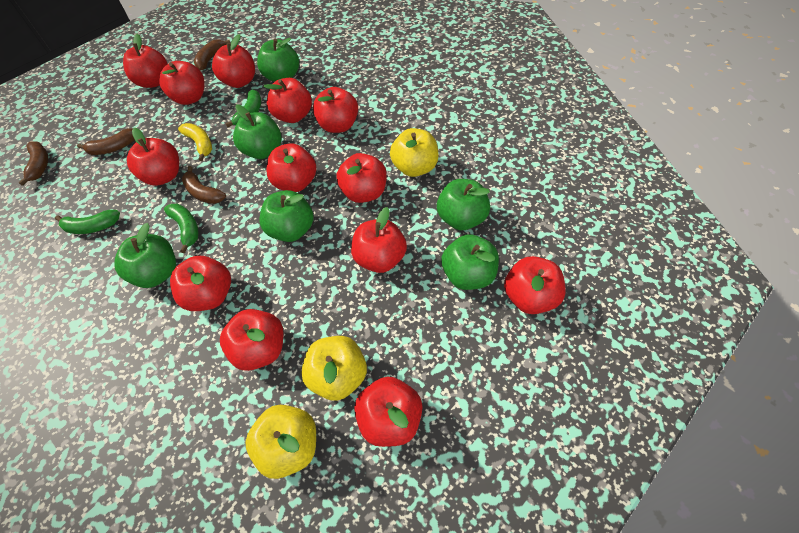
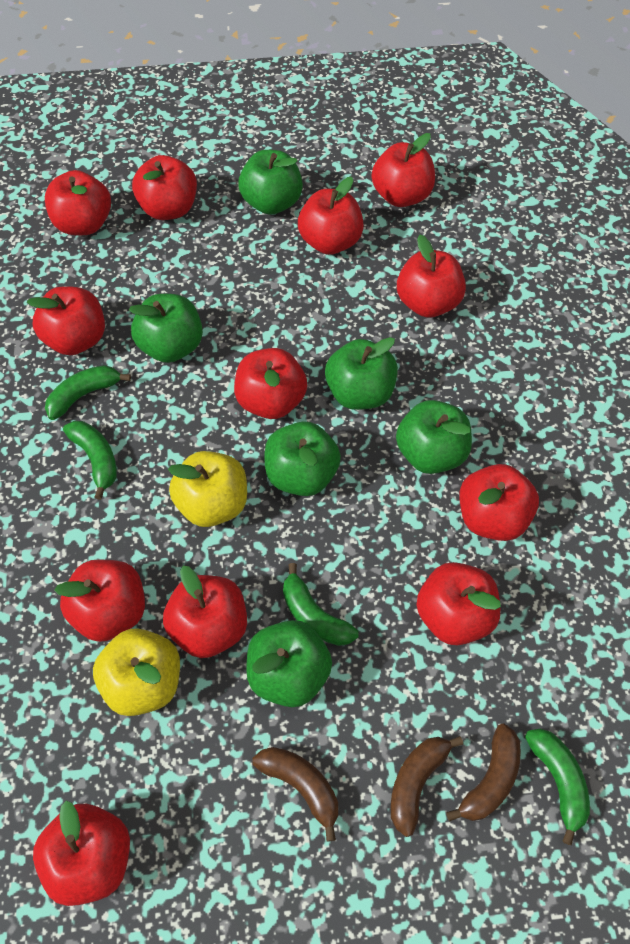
brown banana: 4 -> 3
green banana: 3 -> 4
red apple: 13 -> 12
yellow apple: 3 -> 2
yellow banana: 1 -> 0

